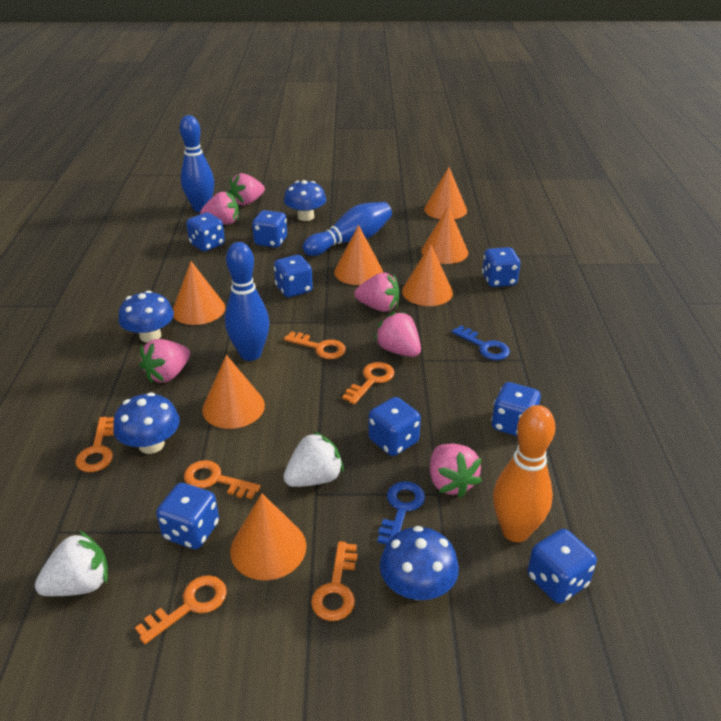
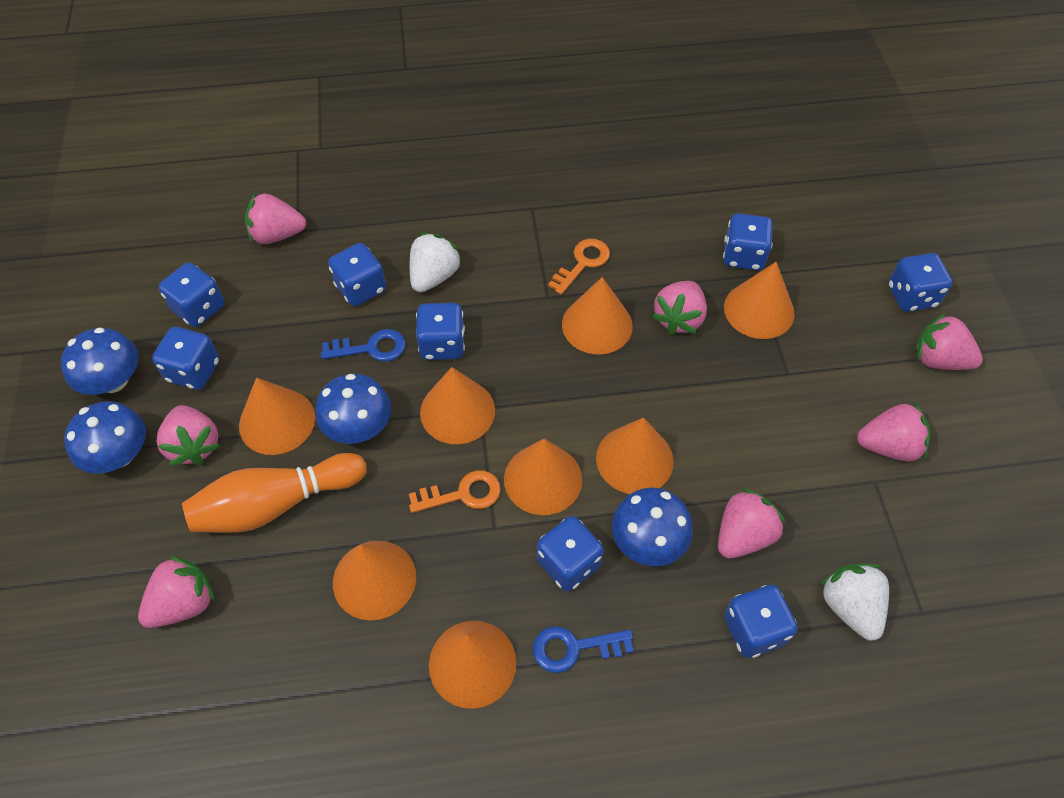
blue bowling pin: 3 -> 0
orange cone: 7 -> 8
orange key: 6 -> 2
pink strawberry: 6 -> 7

